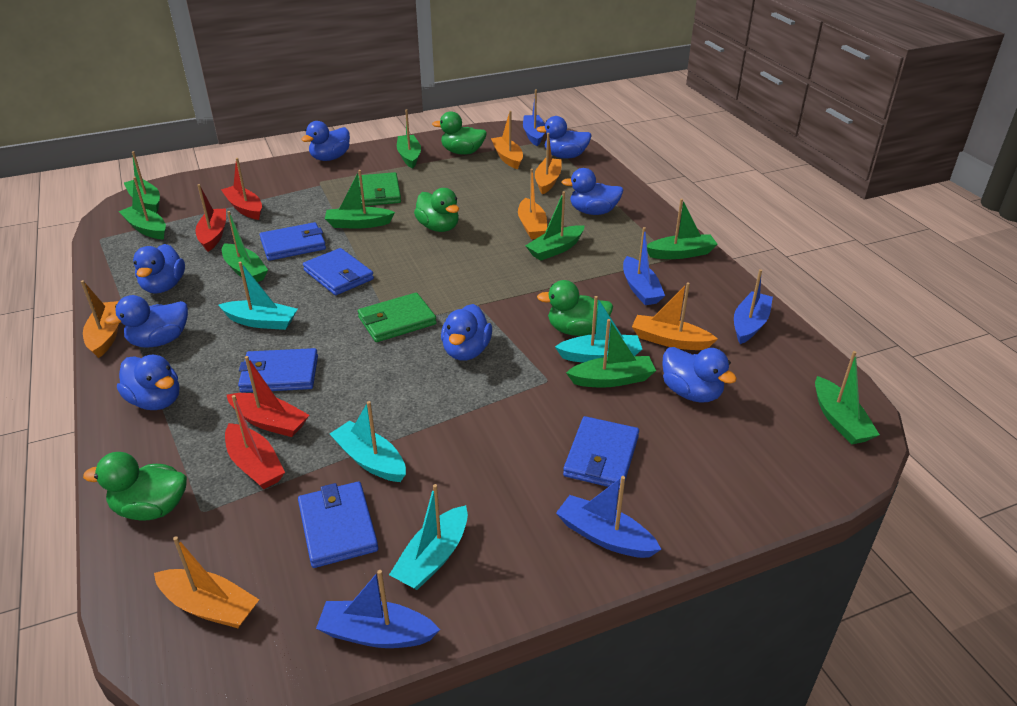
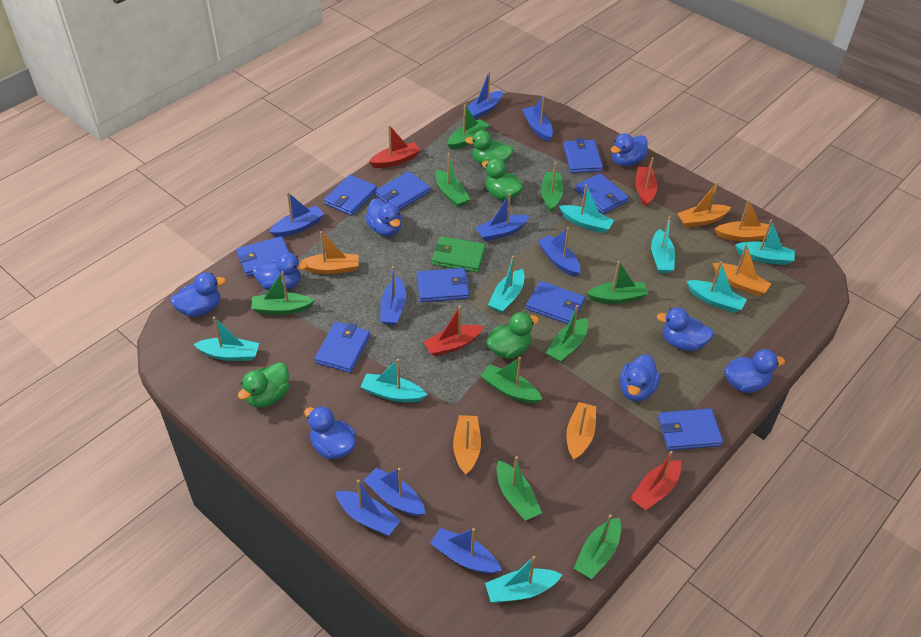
blue boat: 5 -> 9
blue wallet: 5 -> 9
green wallet: 2 -> 1
turquoise boat: 4 -> 8

